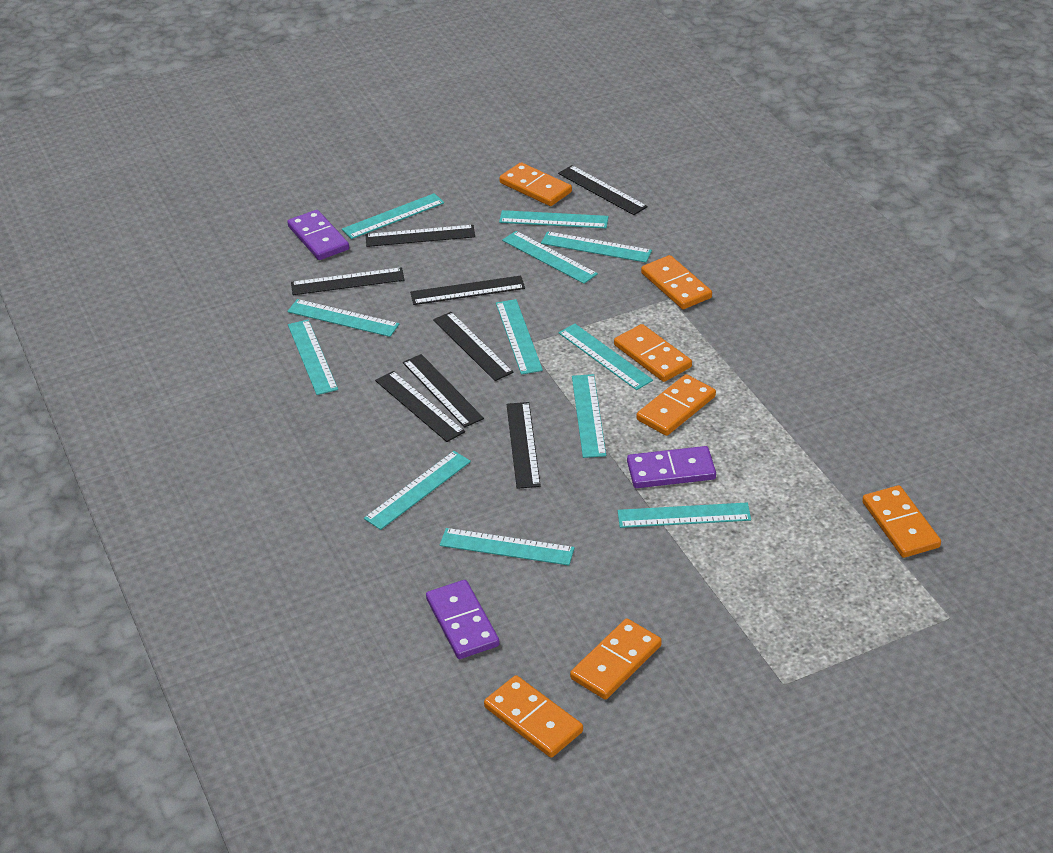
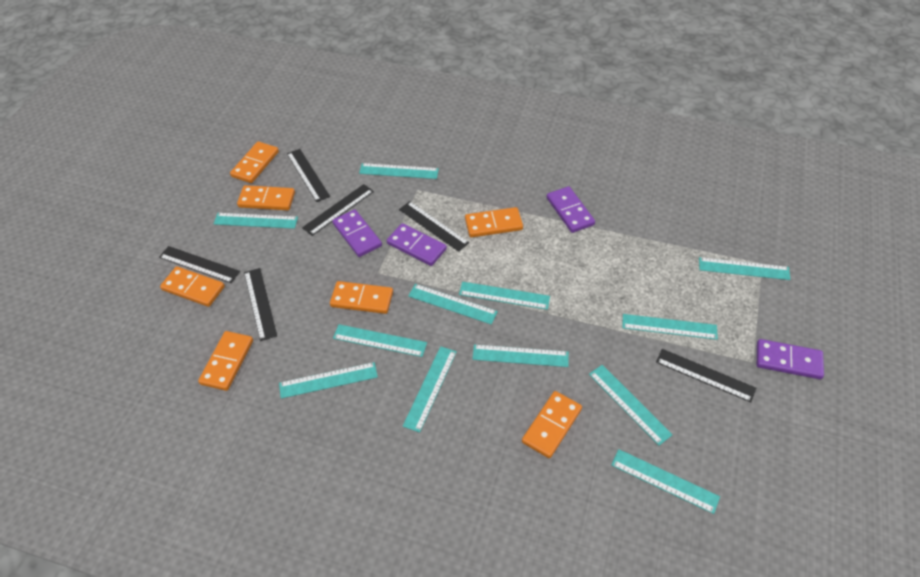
black ruler: 8 -> 6
purple domino: 3 -> 4

